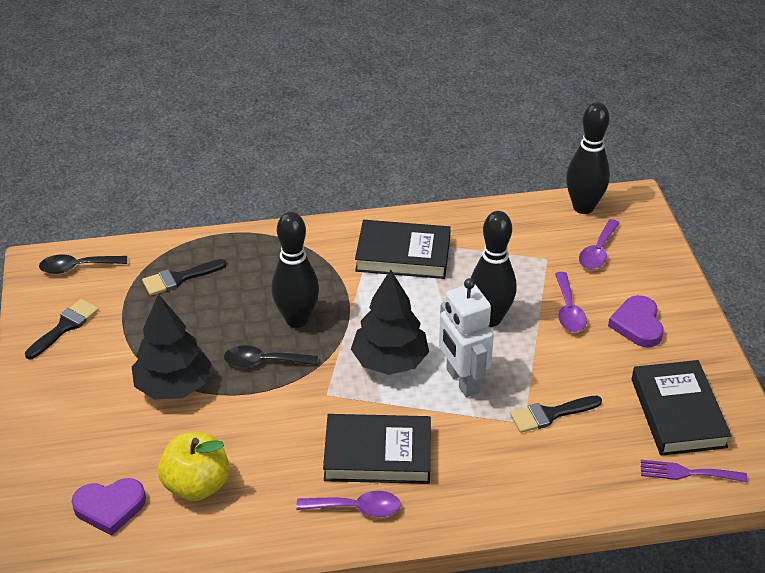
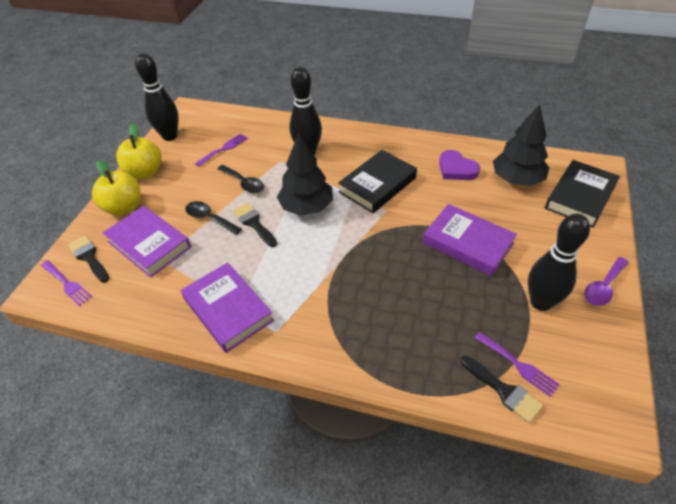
black book: 3 -> 2
purple book: 0 -> 3
purple fork: 1 -> 3
purple heart: 2 -> 1
purple spoon: 3 -> 1
white robot: 1 -> 0
yellow apple: 1 -> 2

